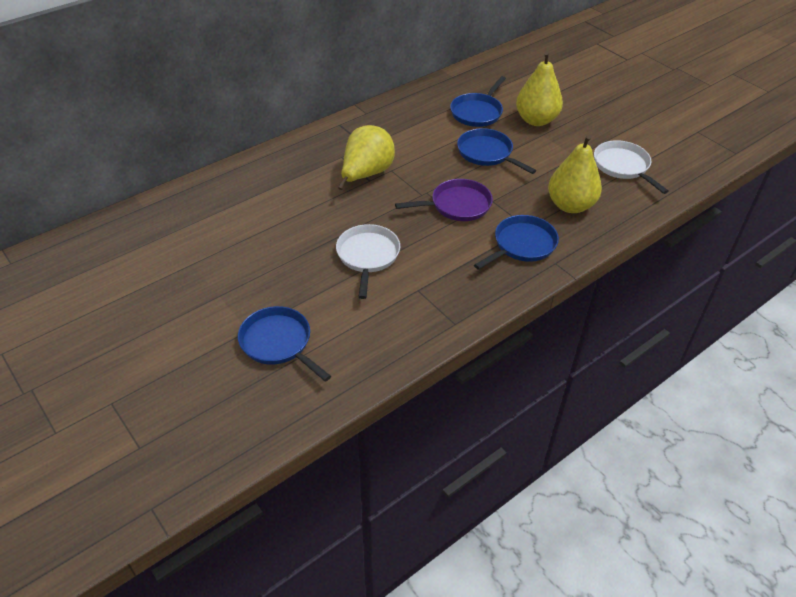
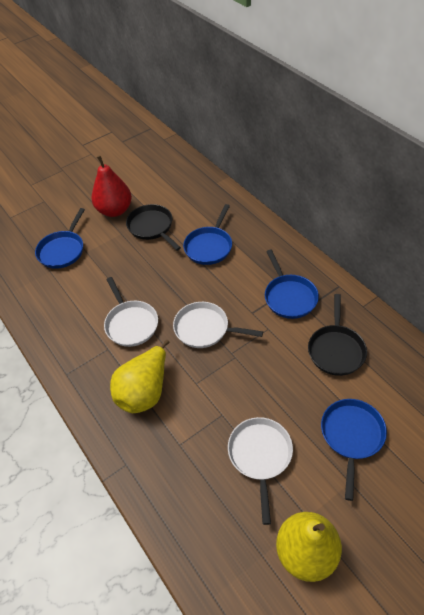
black pan: 0 -> 2
purple pan: 1 -> 0
red pear: 0 -> 1
white pan: 2 -> 3
yellow pear: 3 -> 2

